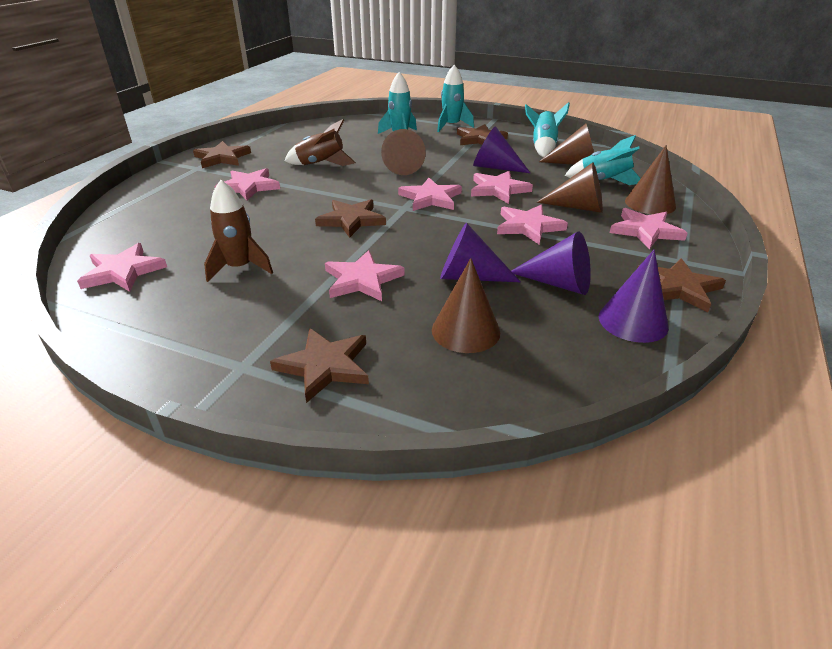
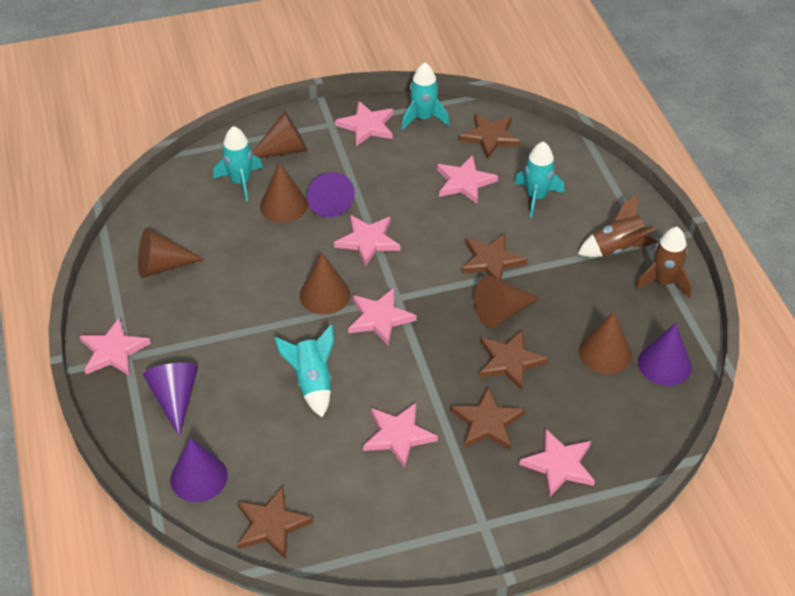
brown cone: 5 -> 6

